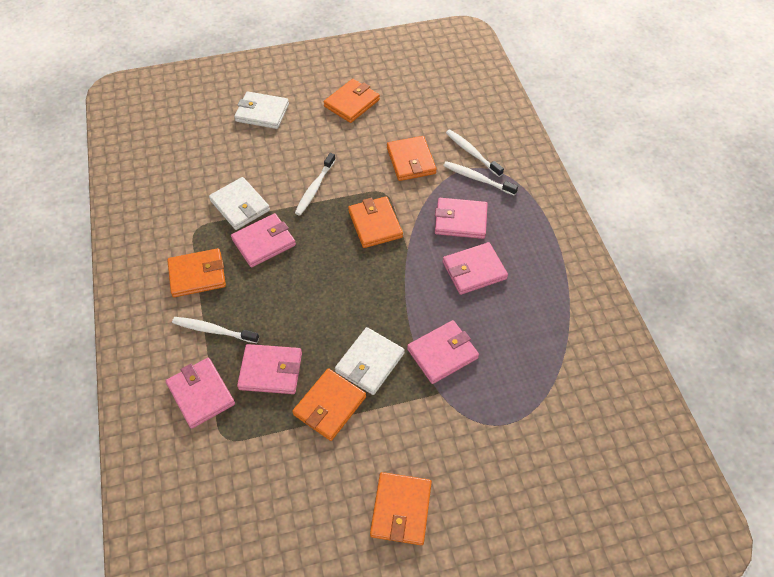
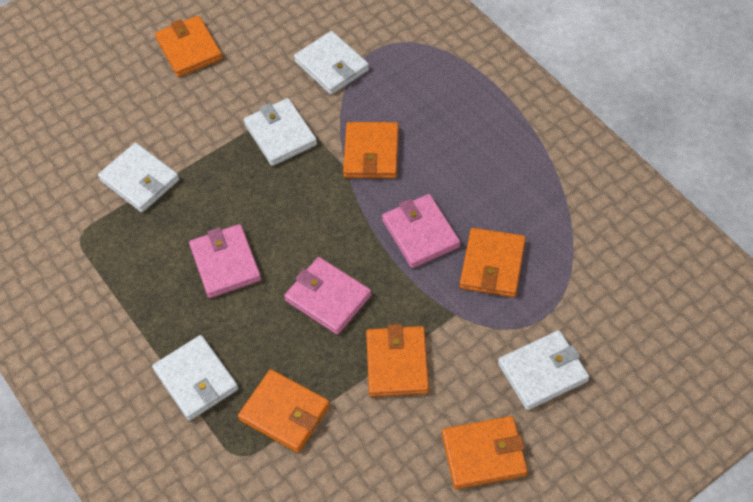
pink wallet: 6 -> 3
white toothbrush: 4 -> 0
white wallet: 3 -> 5

